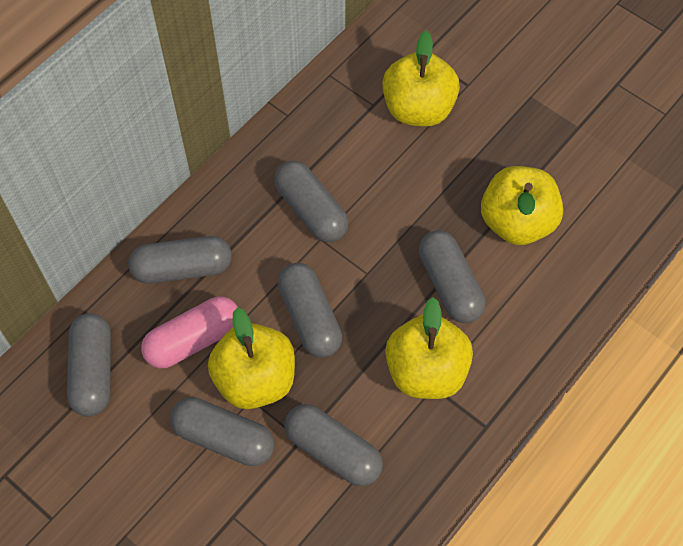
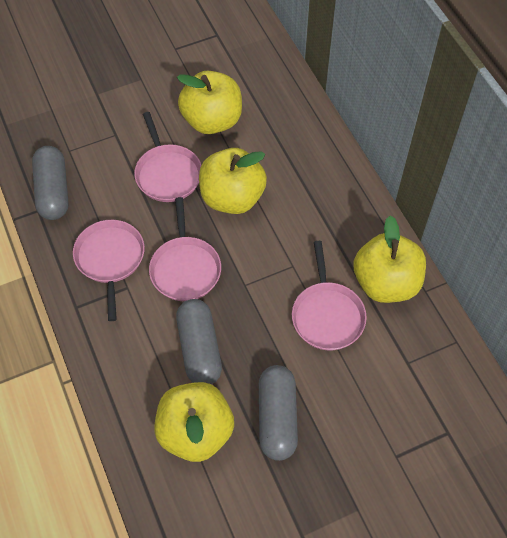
grey capsule: 7 -> 3
pink capsule: 1 -> 0
pink pan: 0 -> 4

